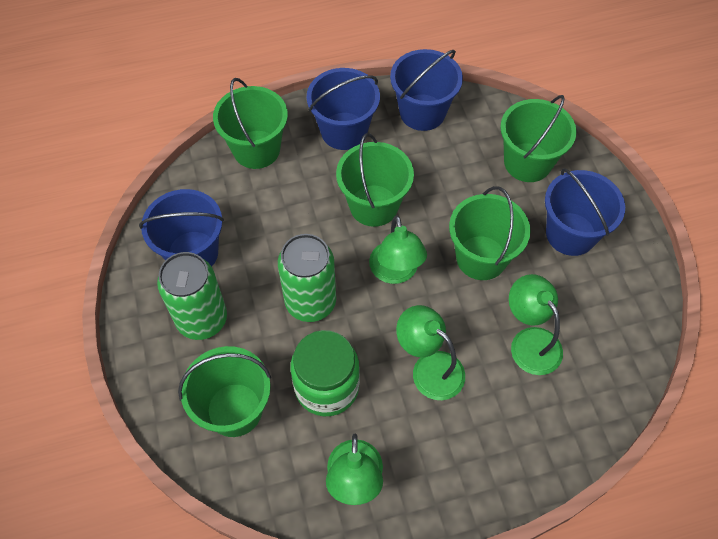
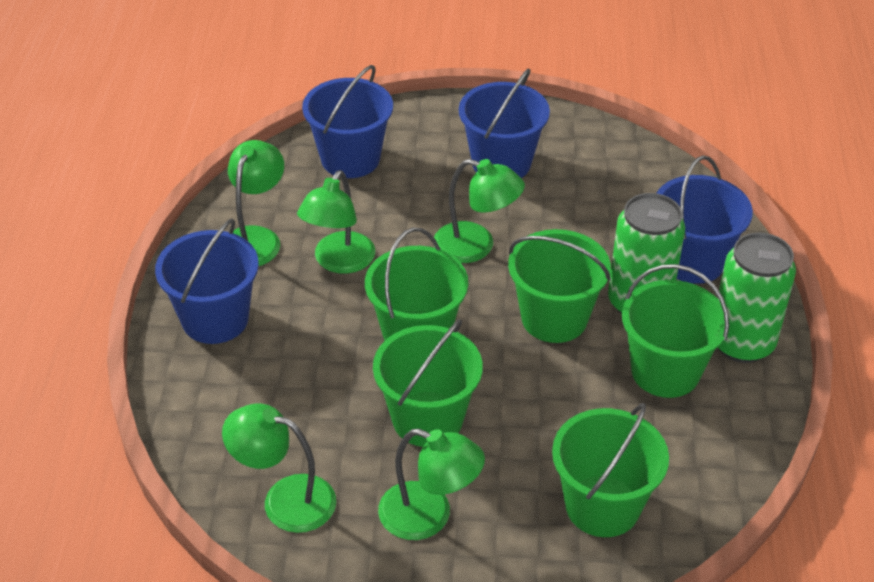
green jar: 1 -> 0
green lamp: 4 -> 5

